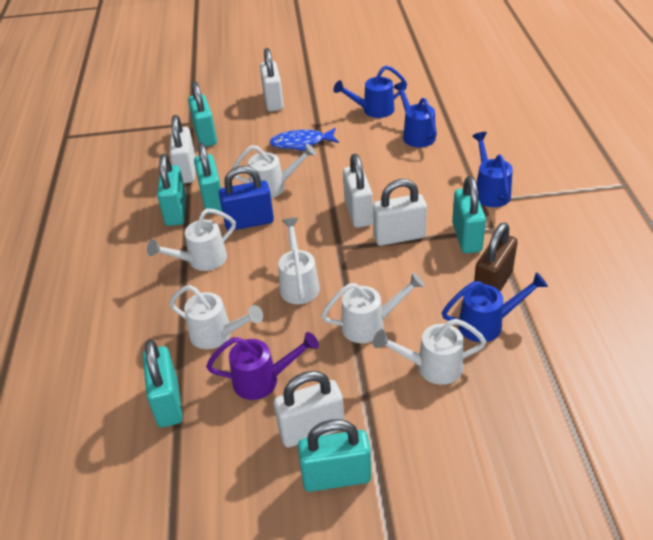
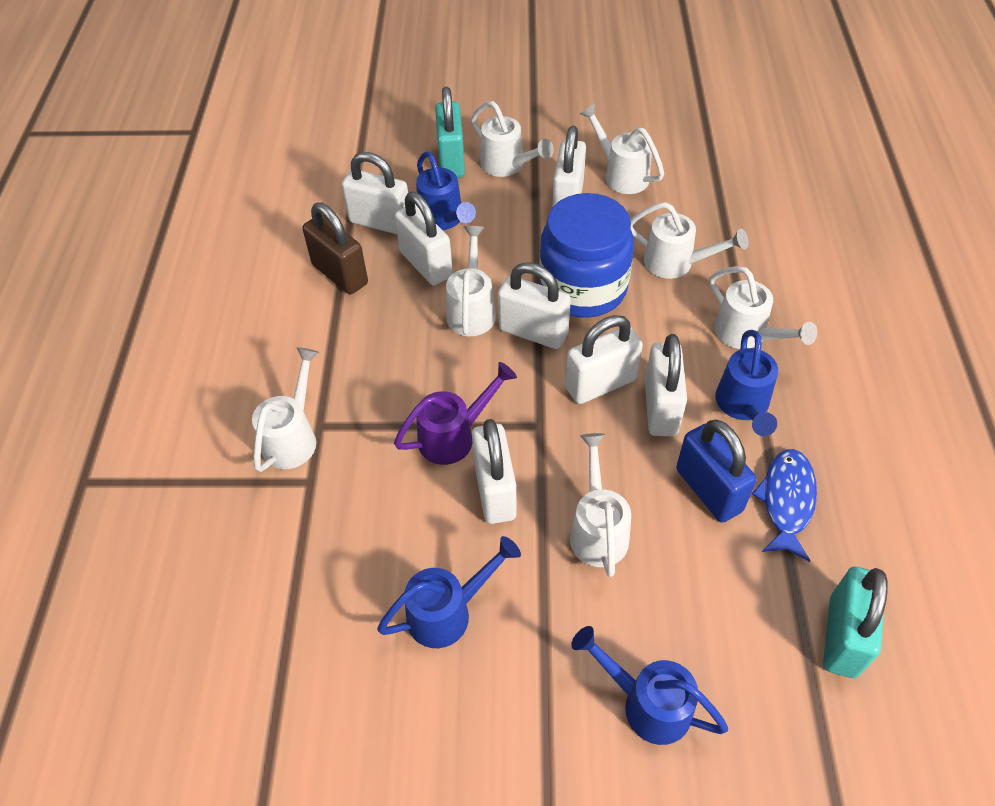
blue jar: 0 -> 1
turquoise padlock: 6 -> 2
white padlock: 5 -> 7
white watering can: 6 -> 7

